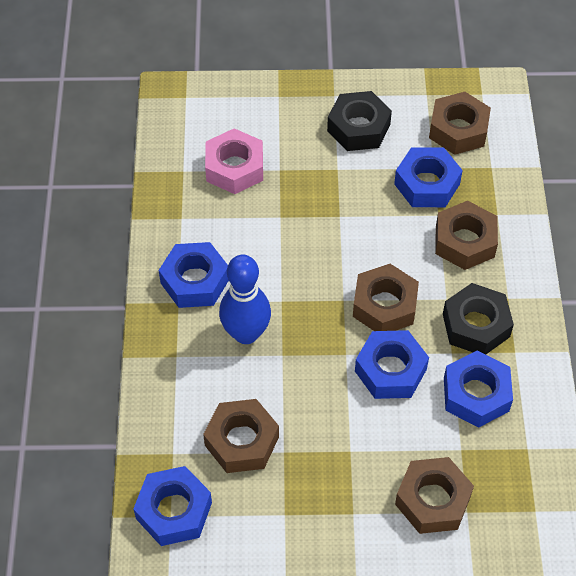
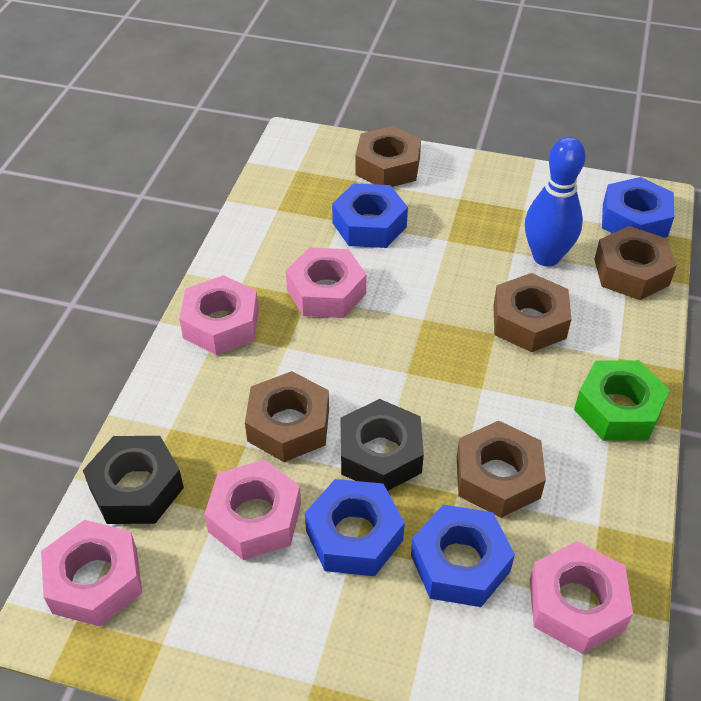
blue nut: 5 -> 4
green nut: 0 -> 1
pink nut: 1 -> 5

